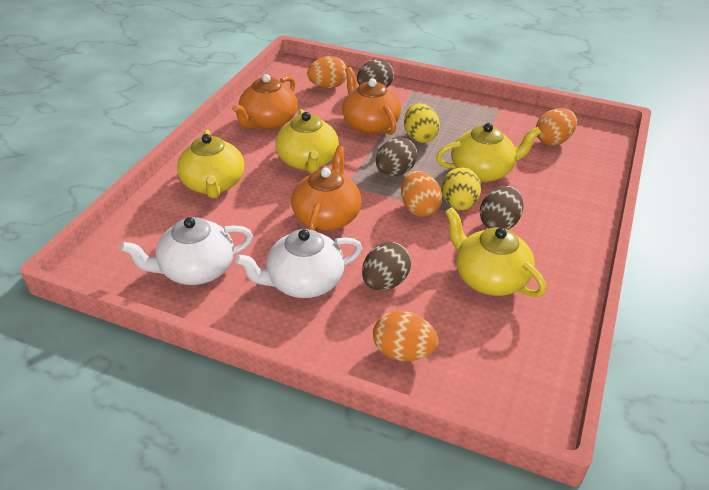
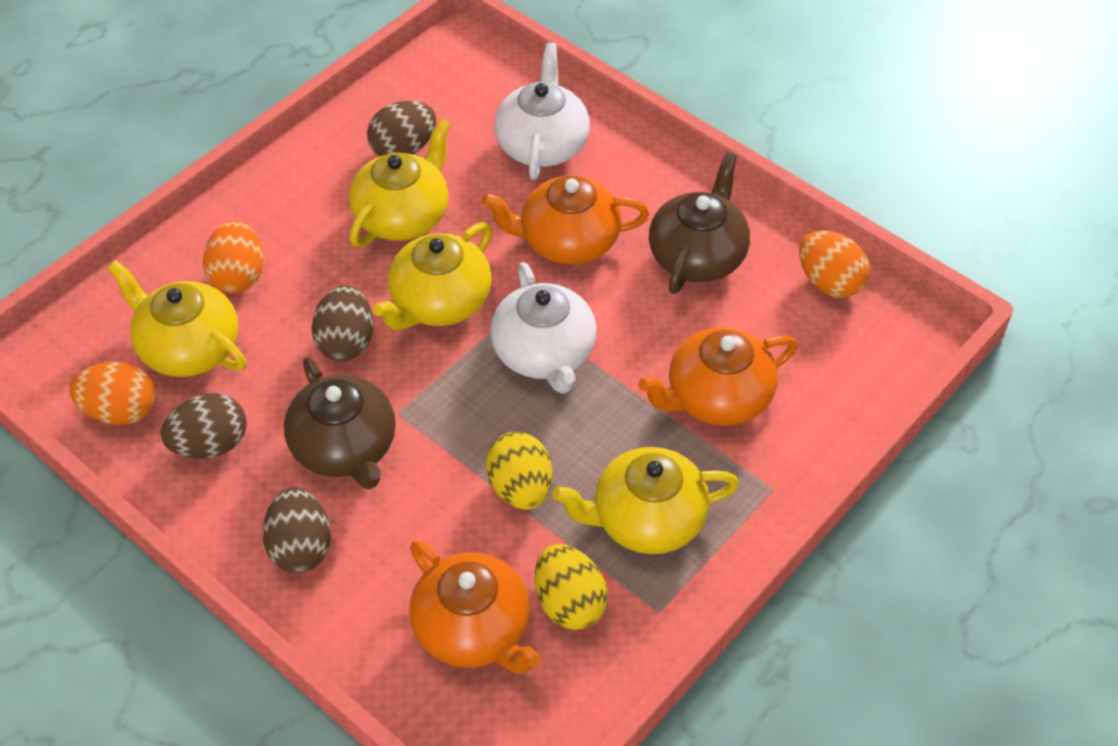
brown teapot: 0 -> 2
orange egg: 4 -> 3

